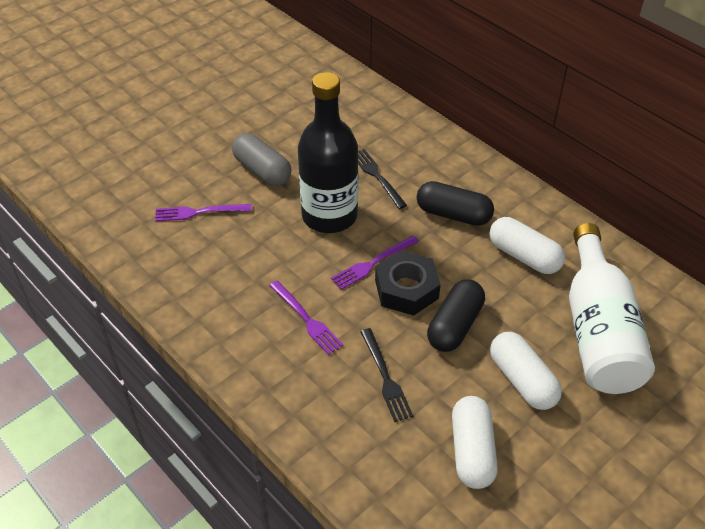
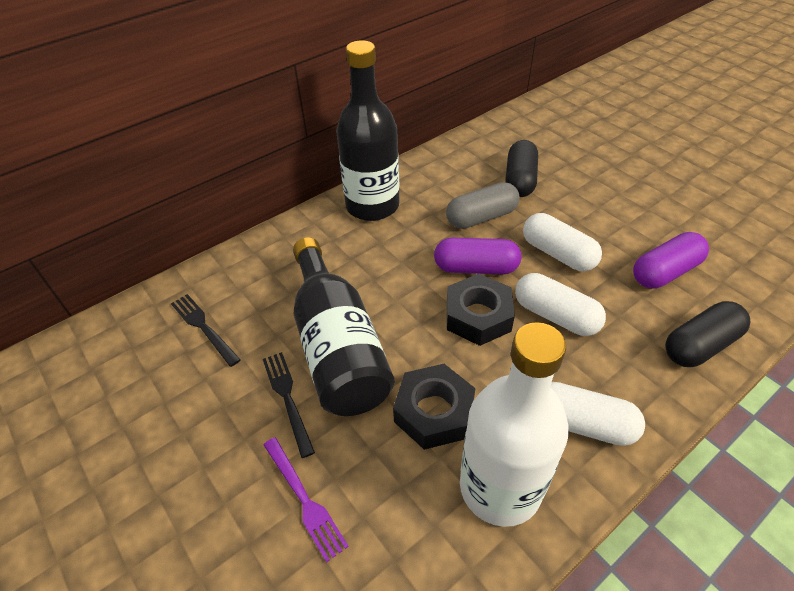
black bottle: 1 -> 2
black nut: 1 -> 2
purple capsule: 0 -> 2
purple fork: 3 -> 1

